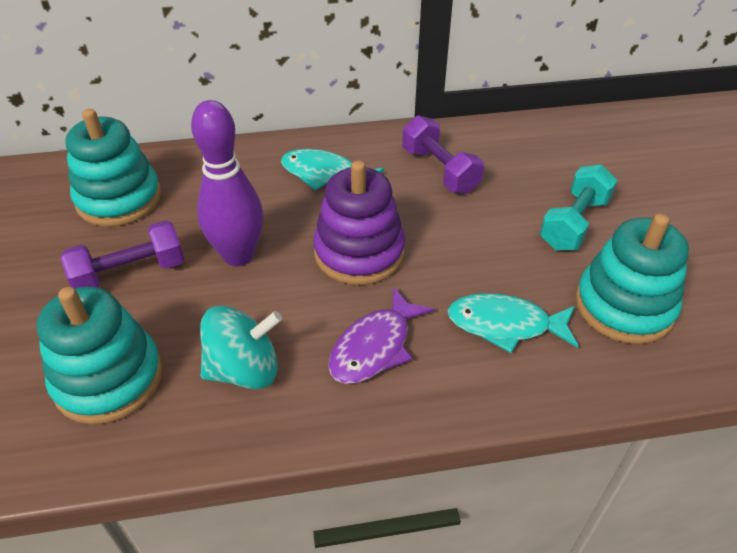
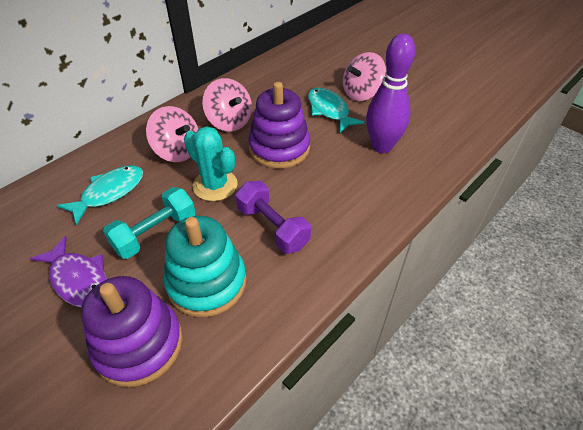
pink spinning top: 0 -> 3
purple dumbbell: 2 -> 1
purple stacking toy: 1 -> 2
turquoise cactus: 0 -> 1
turquoise spinning top: 1 -> 0
turquoise stacking toy: 3 -> 1

